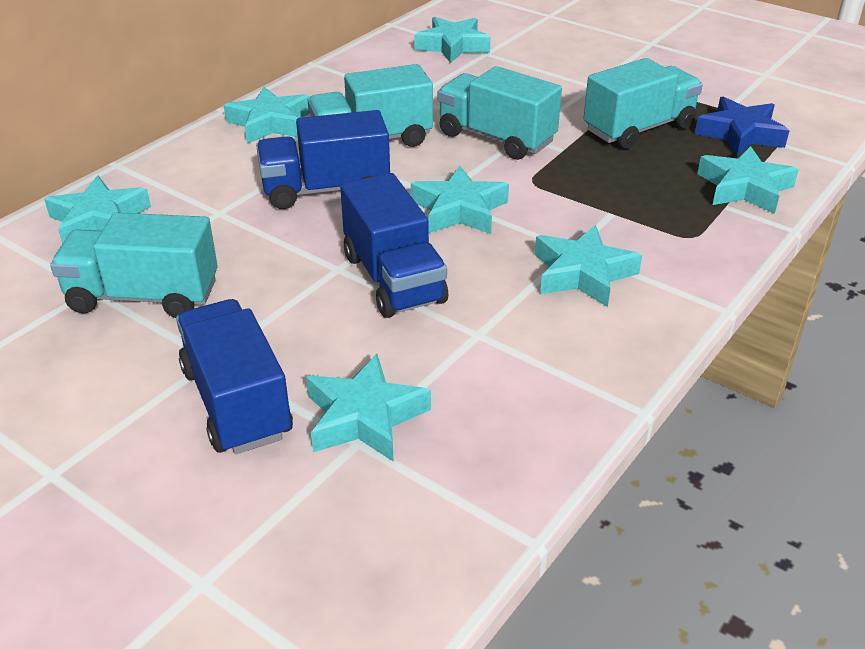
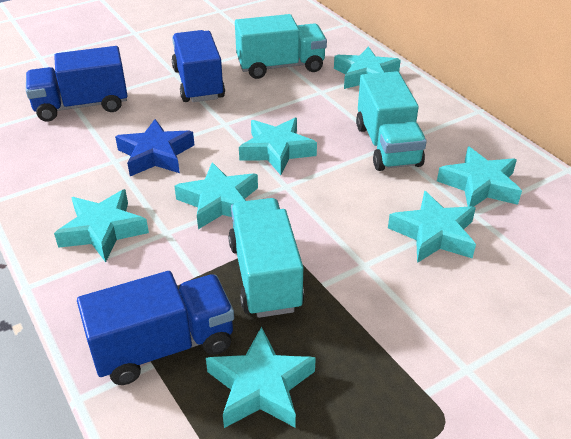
turquoise truck: 4 -> 3

